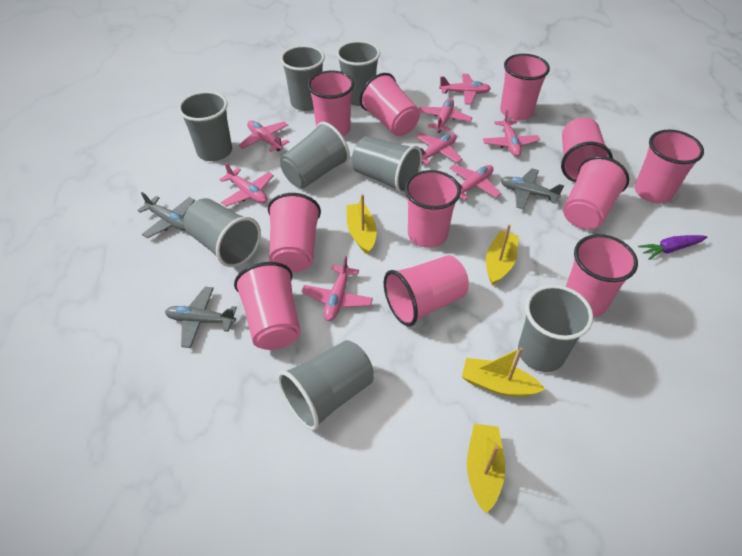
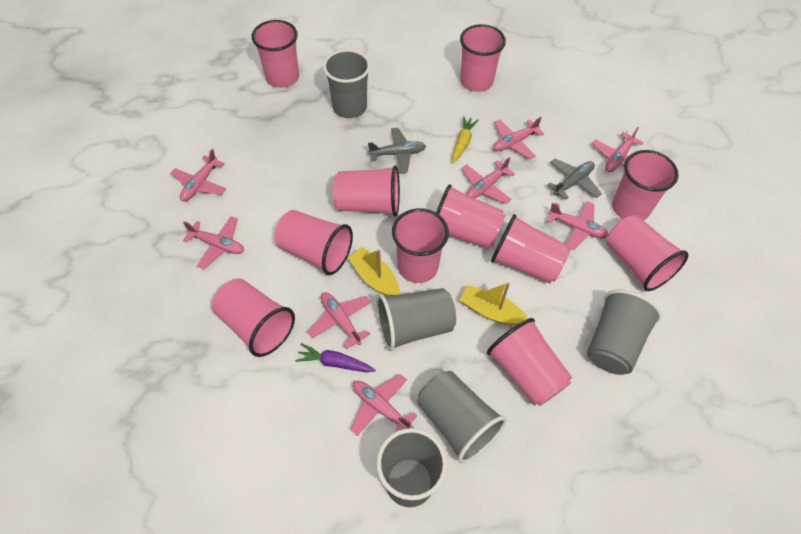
grey cup: 8 -> 5
grey plane: 3 -> 2
yellow boat: 4 -> 2
yellow carrot: 0 -> 1

